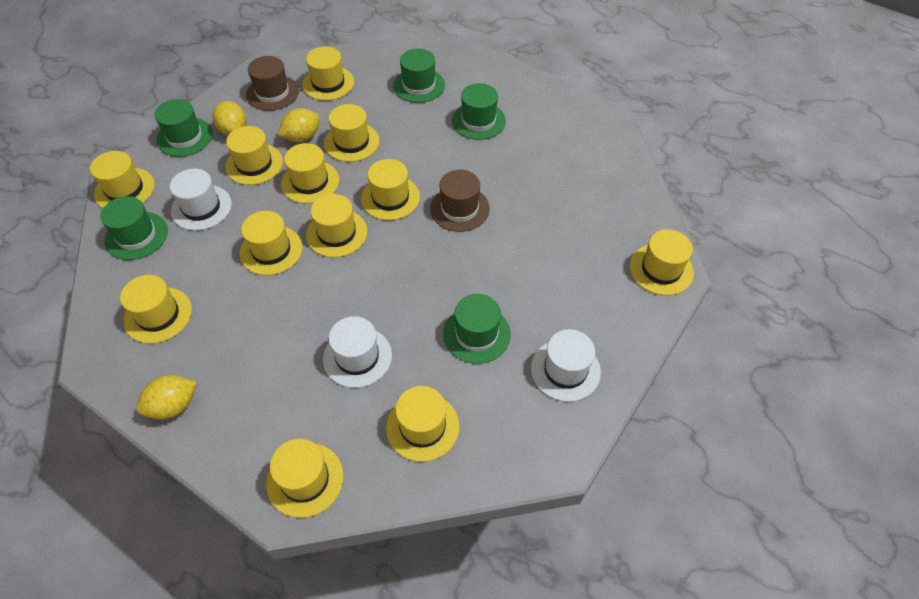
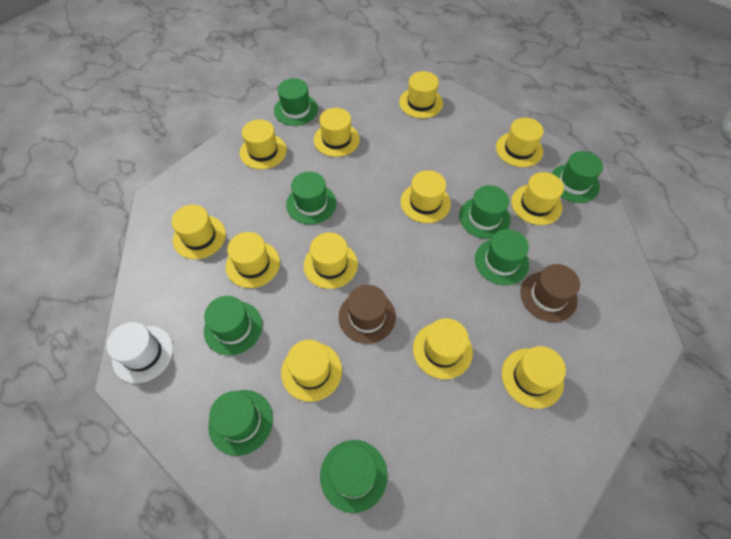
green hat: 5 -> 8
white hat: 3 -> 1
yellow lemon: 3 -> 0

